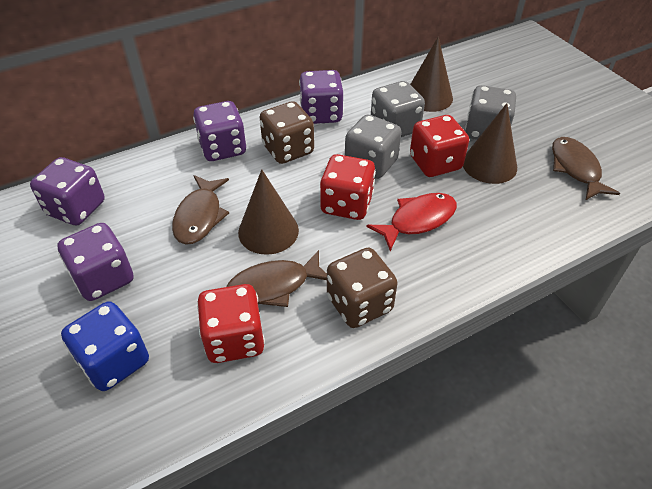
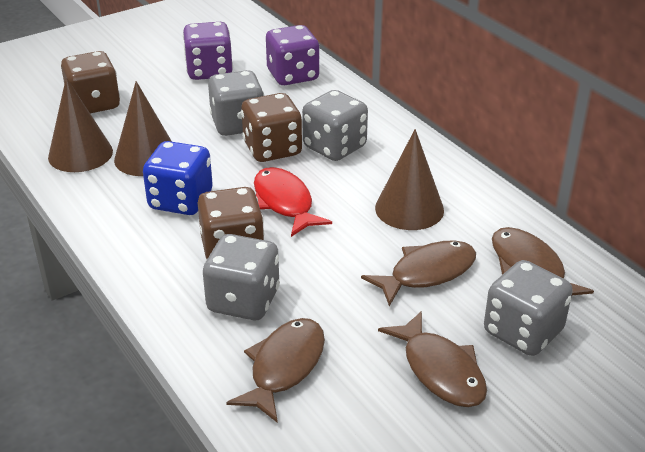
brown dice: 2 -> 3
brown fish: 3 -> 4
grey dice: 3 -> 4
purple dice: 4 -> 2
red dice: 3 -> 0

